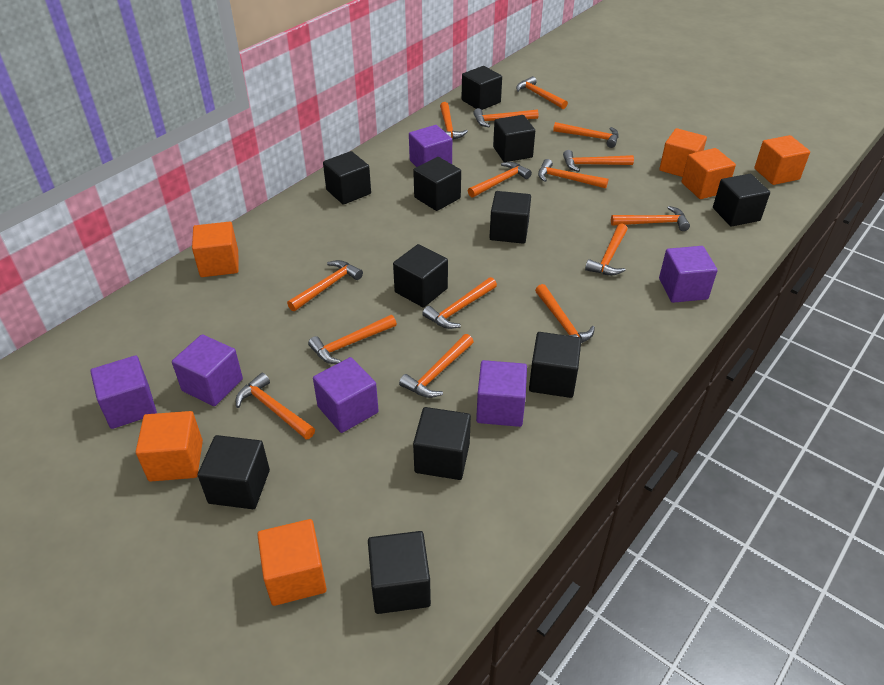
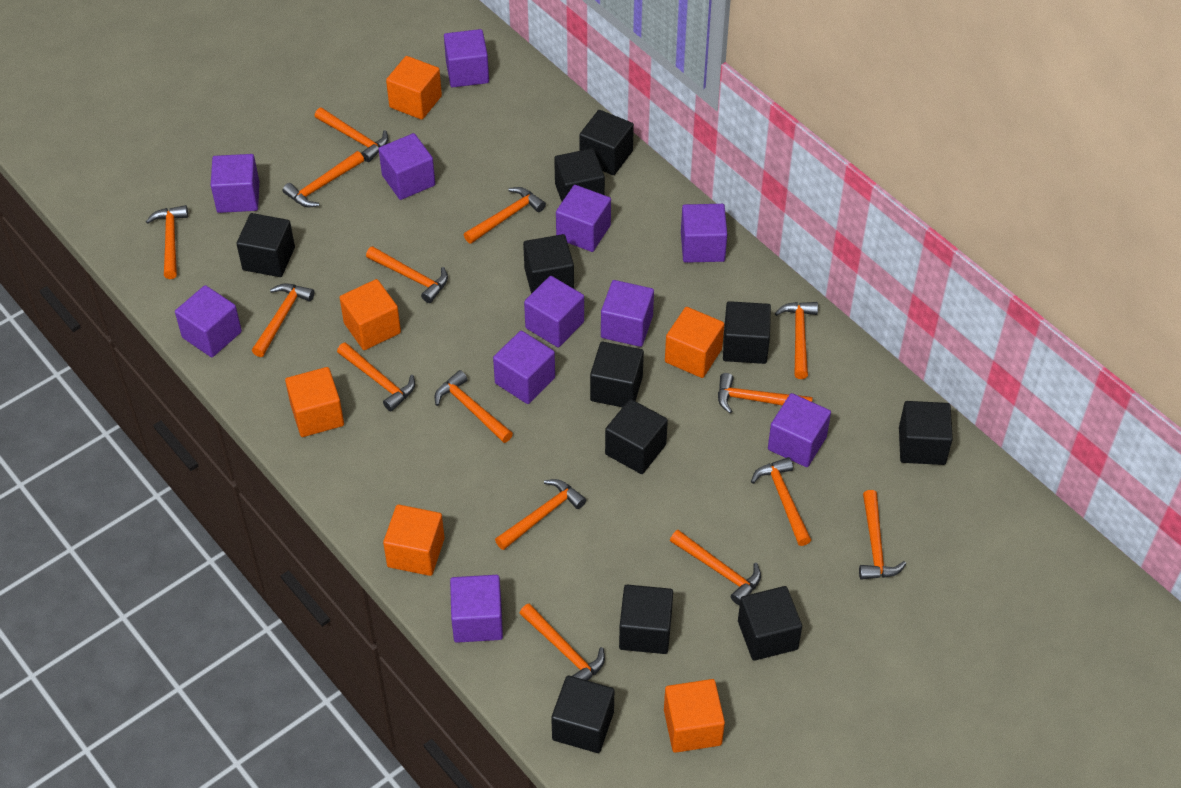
purple cube: 6 -> 11

